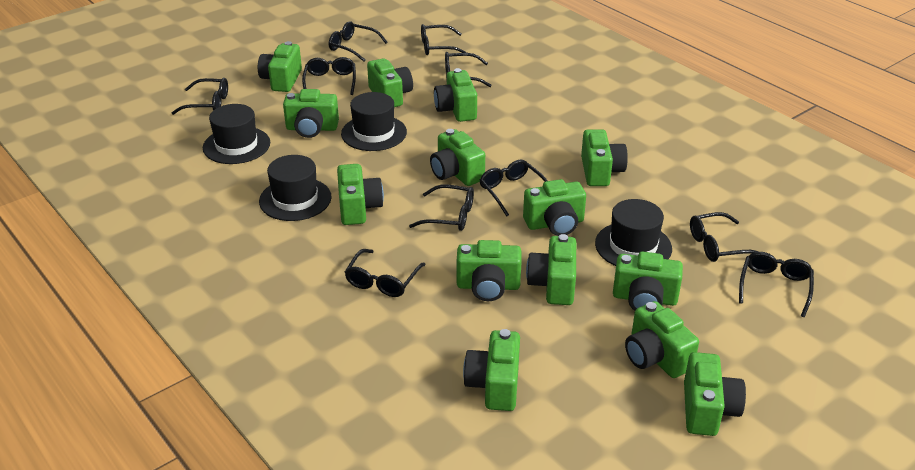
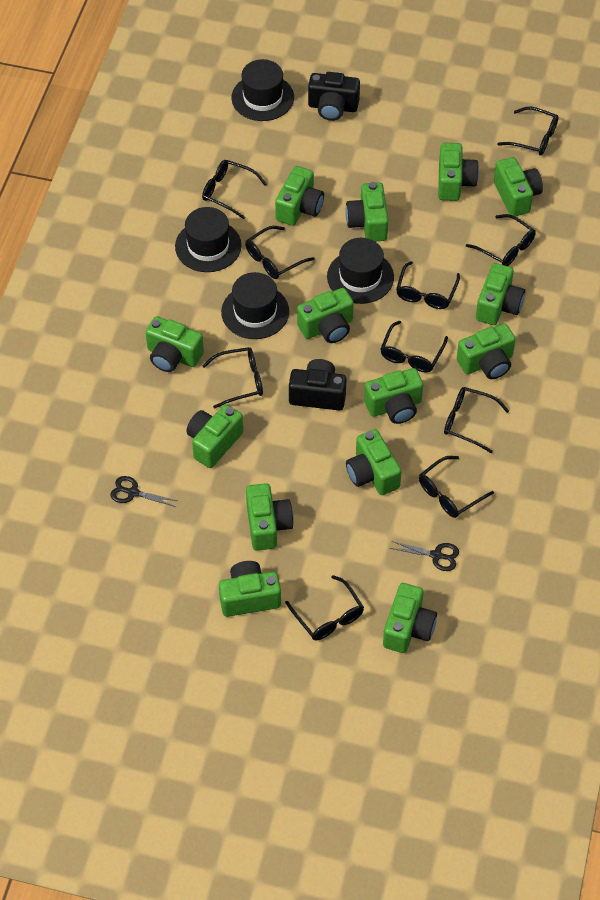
black camera: 0 -> 2
black scissors: 0 -> 2

